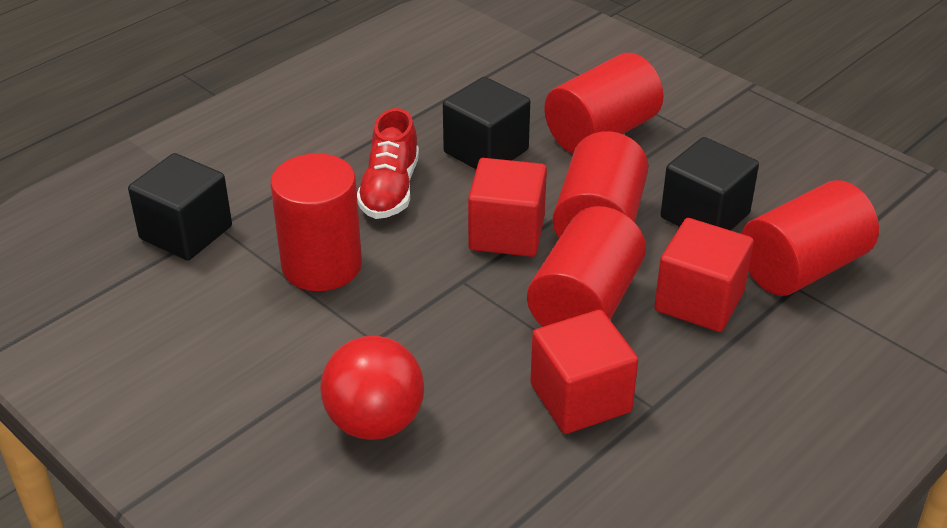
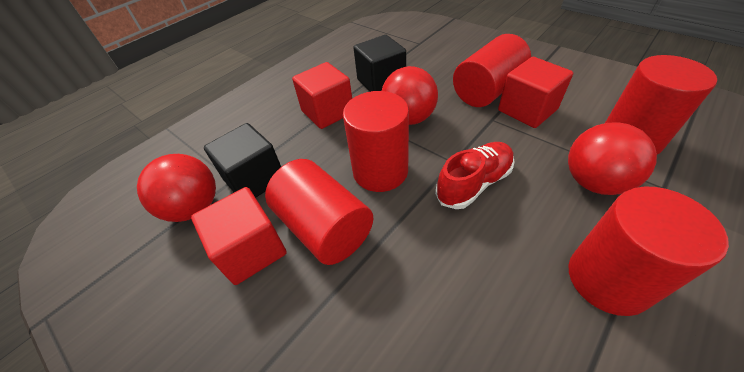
black cube: 3 -> 2
red ball: 1 -> 3

